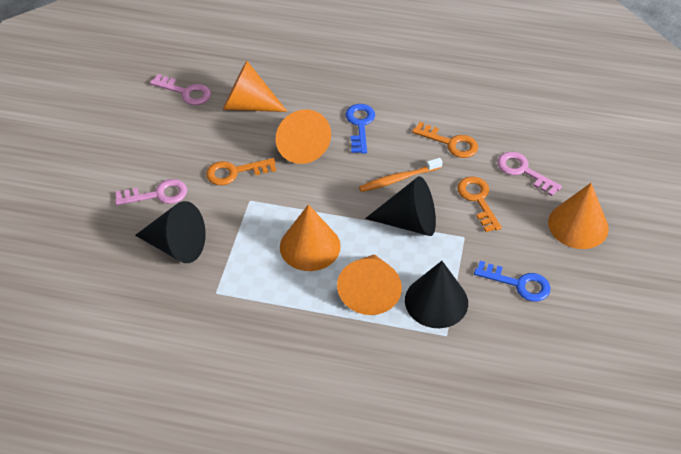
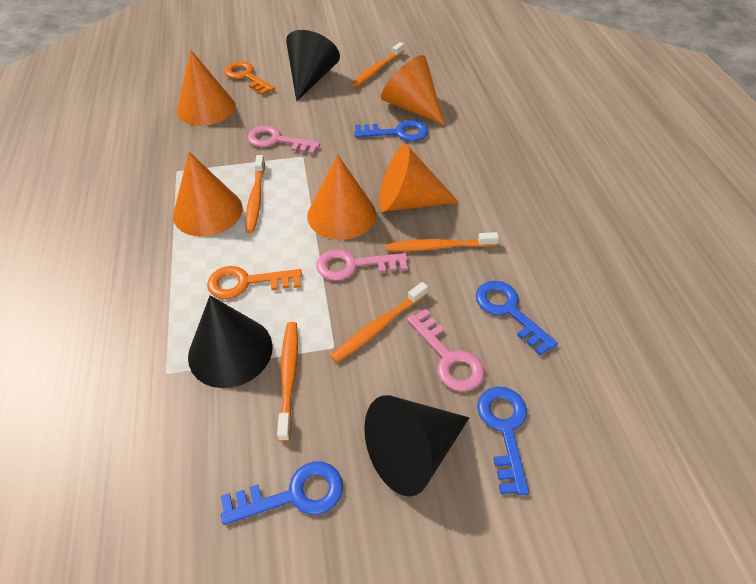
blue key: 2 -> 4
orange key: 3 -> 2
orange toothbrush: 1 -> 5

